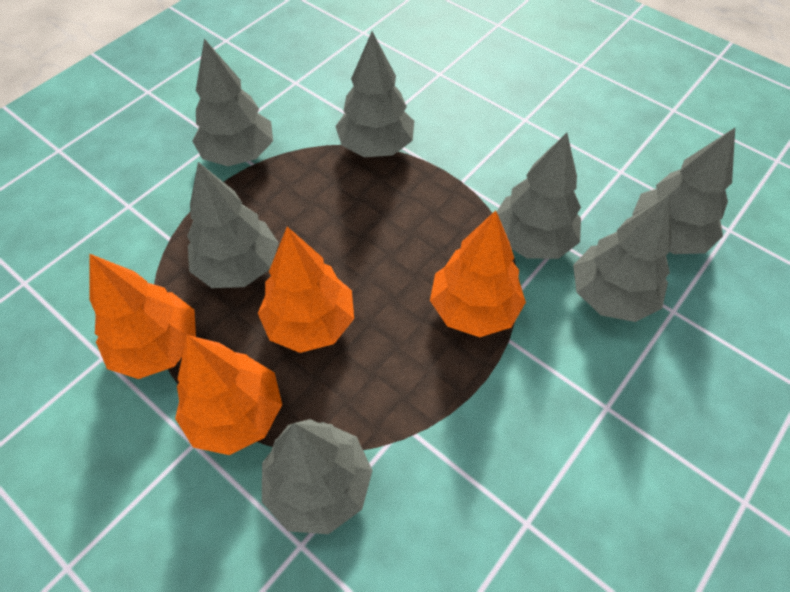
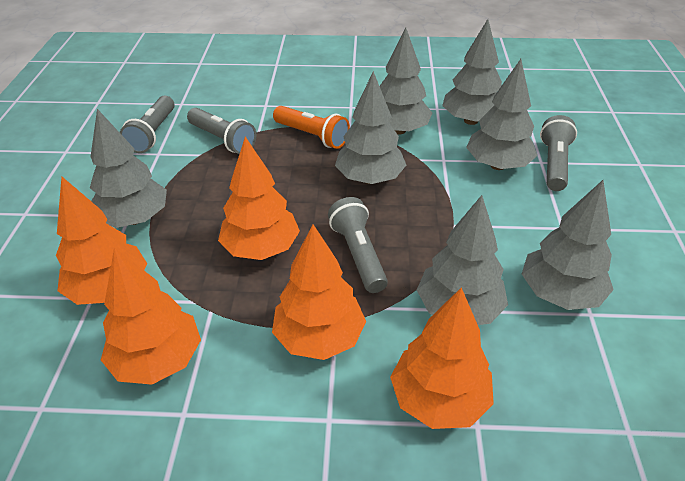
grey flashlight: 0 -> 4
orange flashlight: 0 -> 1
orange tree: 4 -> 5

